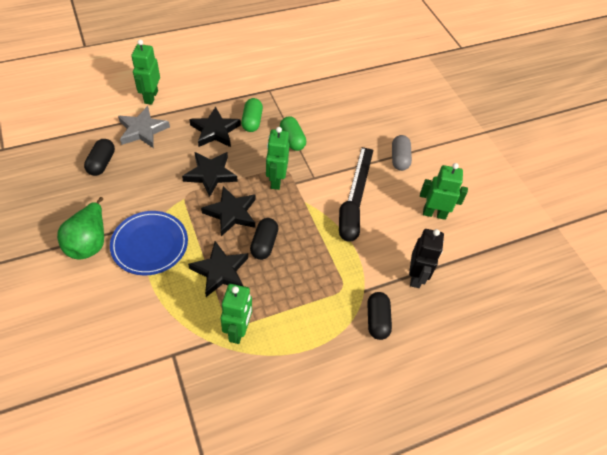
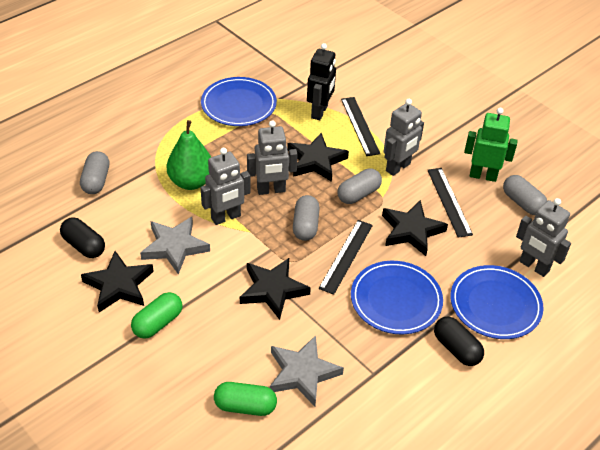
black capsule: 4 -> 2
black ruler: 1 -> 3
blue plate: 1 -> 3
green robot: 4 -> 1
grey capsule: 1 -> 4
grey robot: 0 -> 4
grey star: 1 -> 2

